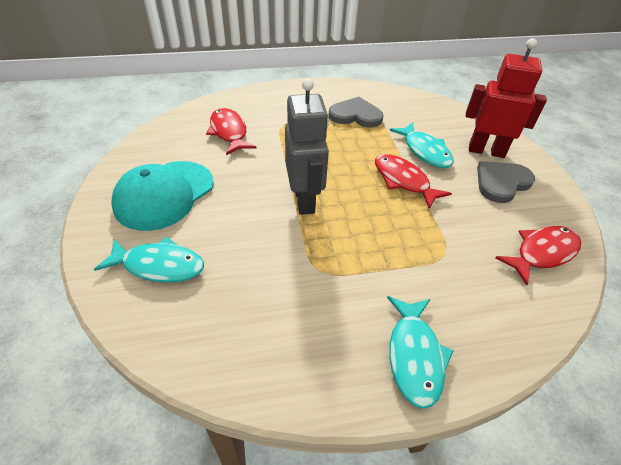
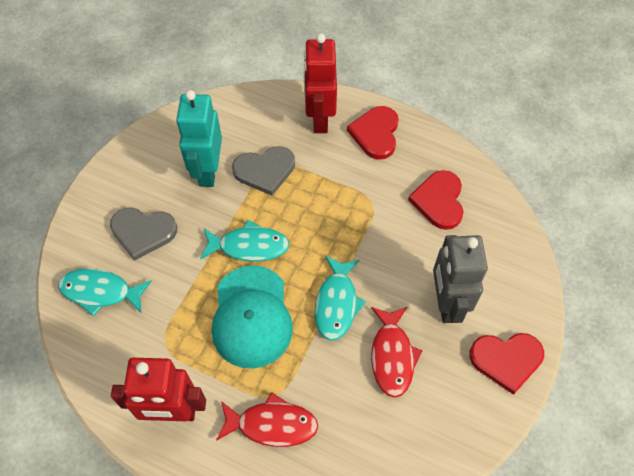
red fish: 3 -> 2
red heart: 0 -> 3
red robot: 1 -> 2
turquoise robot: 0 -> 1

